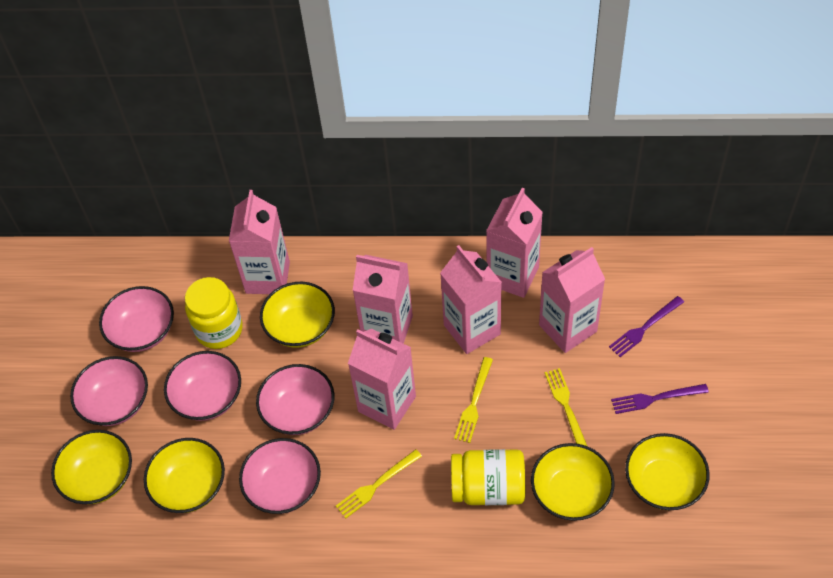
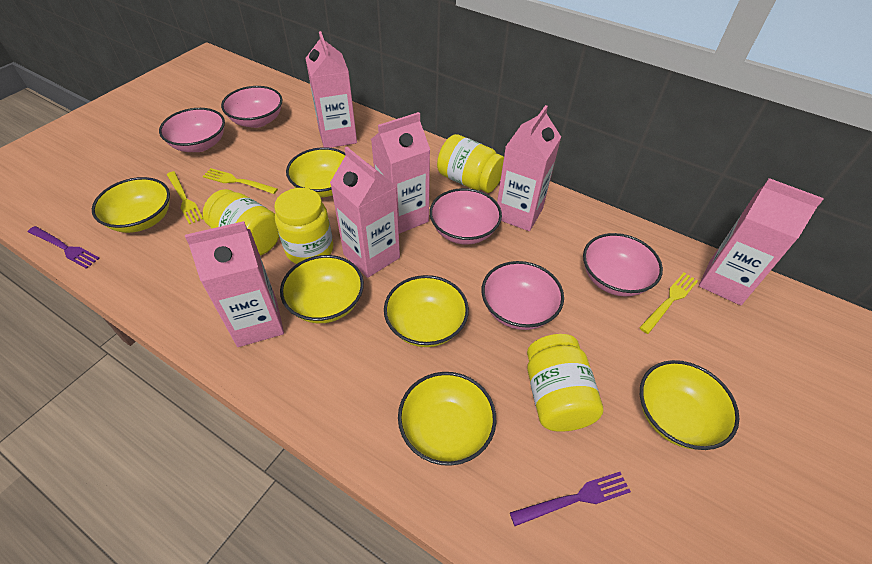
yellow bowl: 5 -> 6
yellow jar: 2 -> 4

